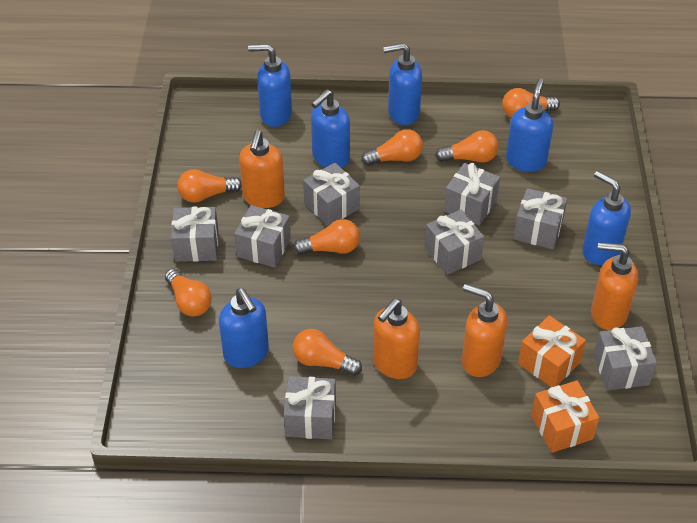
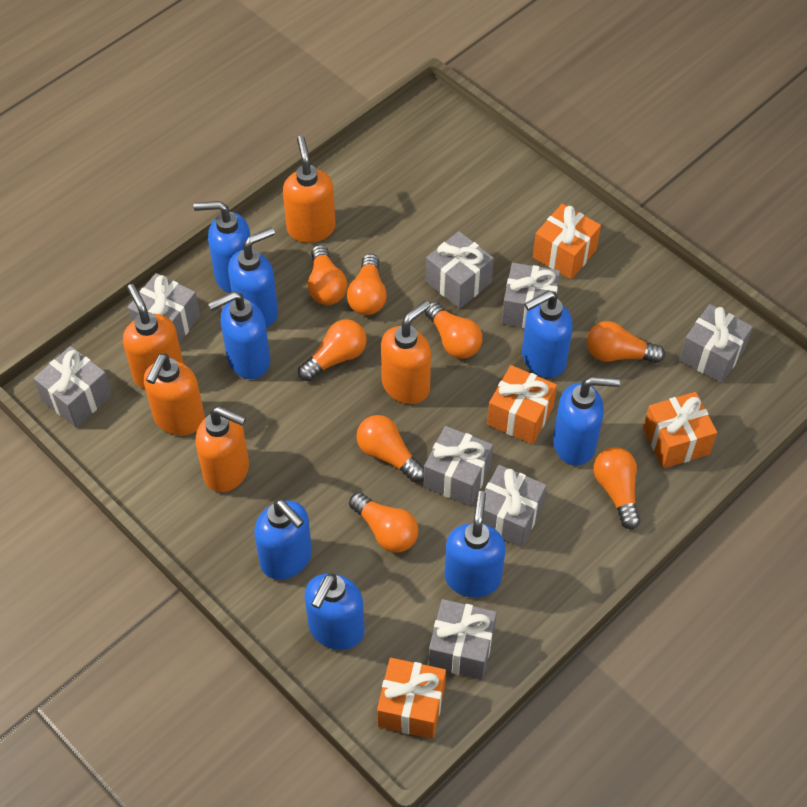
blue soap dispenser: 6 -> 8
orange gift: 2 -> 4
orange light bulb: 7 -> 8
orange soap dispenser: 4 -> 5

